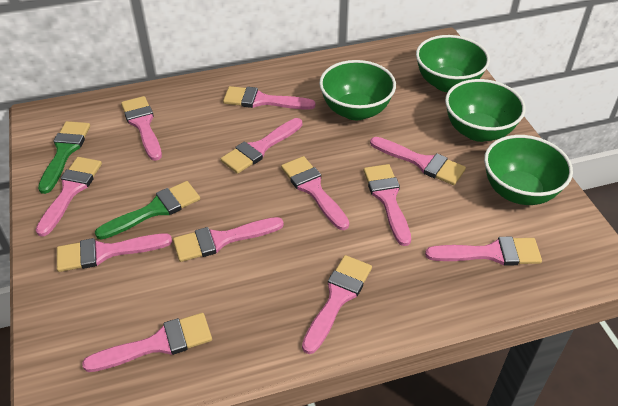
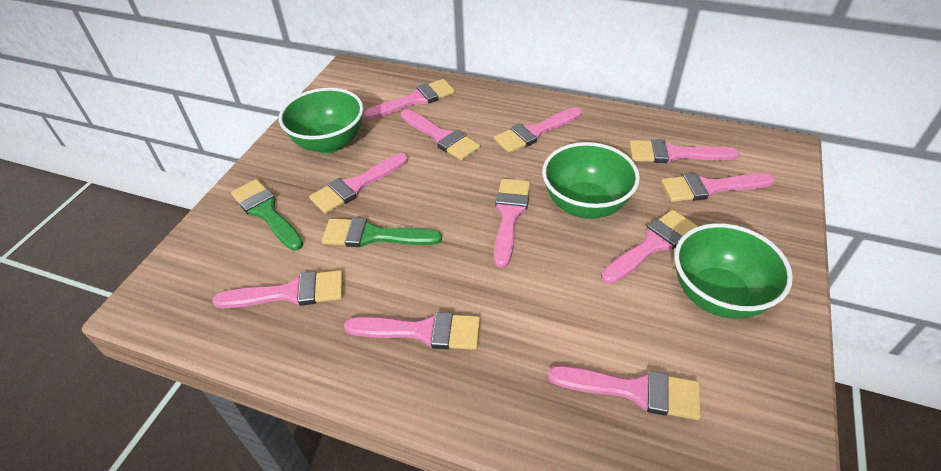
green bowl: 4 -> 3
pink brush: 12 -> 11

